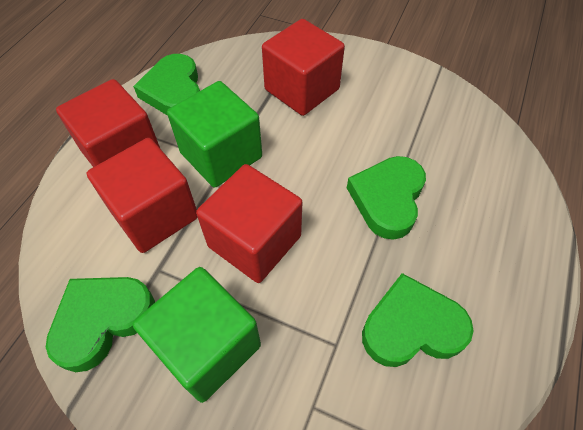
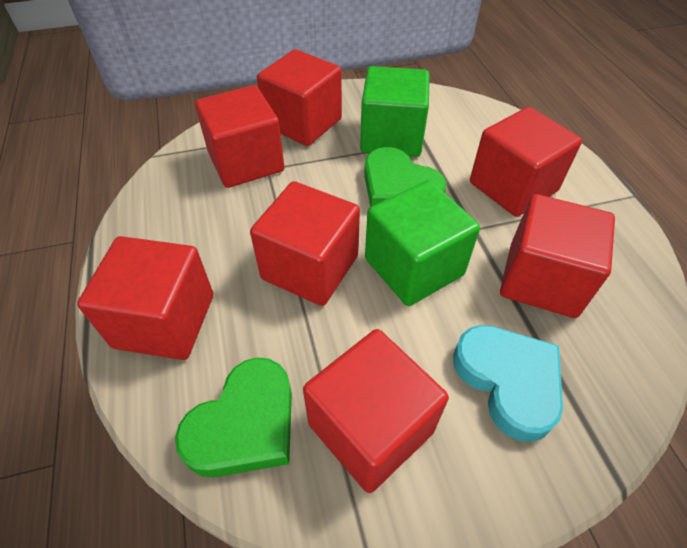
green heart: 4 -> 2
red cube: 4 -> 7
turquoise heart: 0 -> 1

